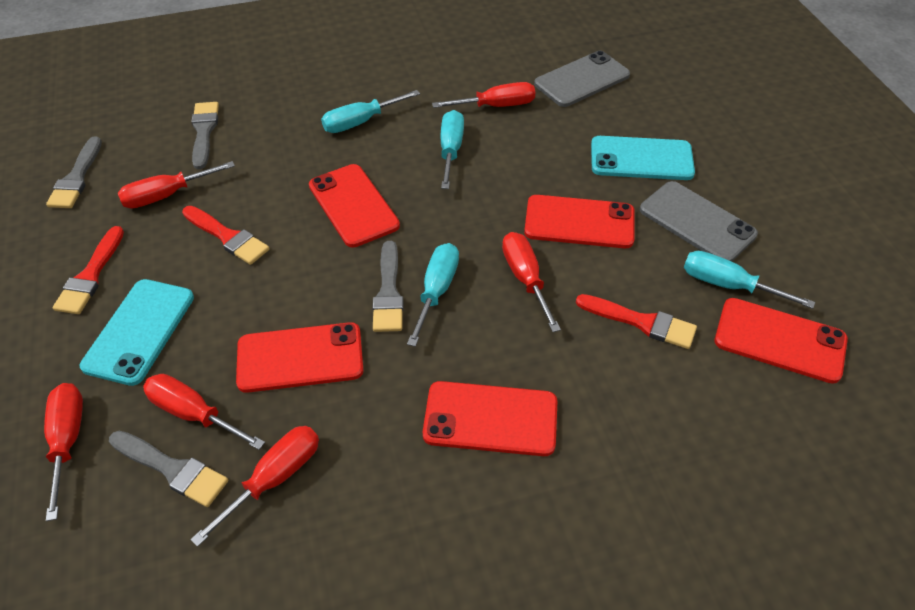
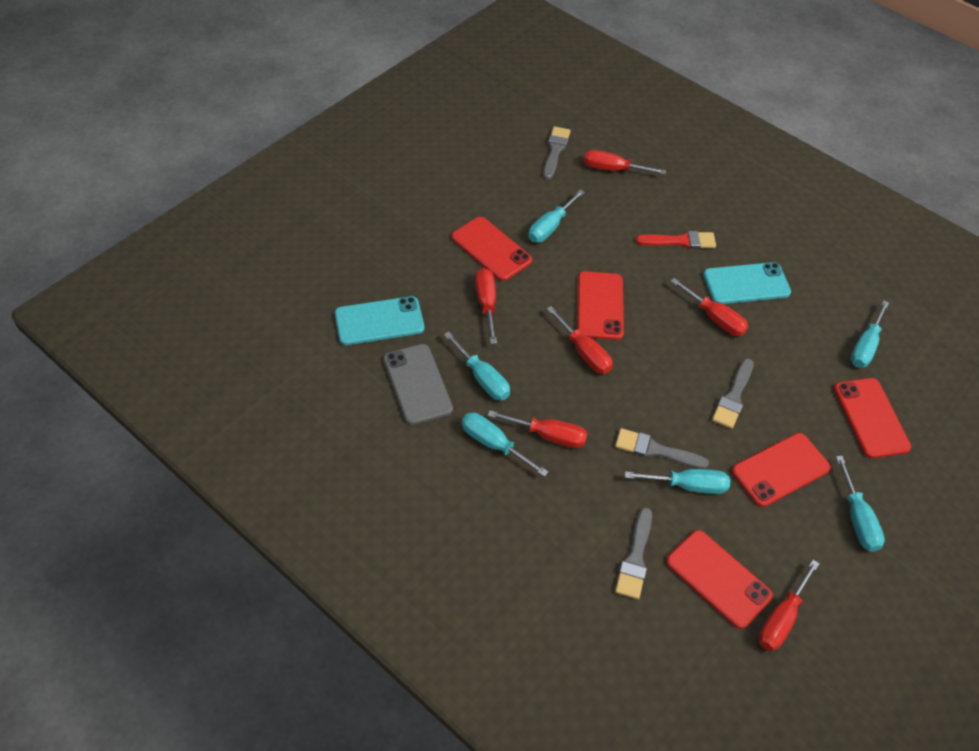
grey phone: 2 -> 1
red brush: 3 -> 1
turquoise screwdriver: 4 -> 6

